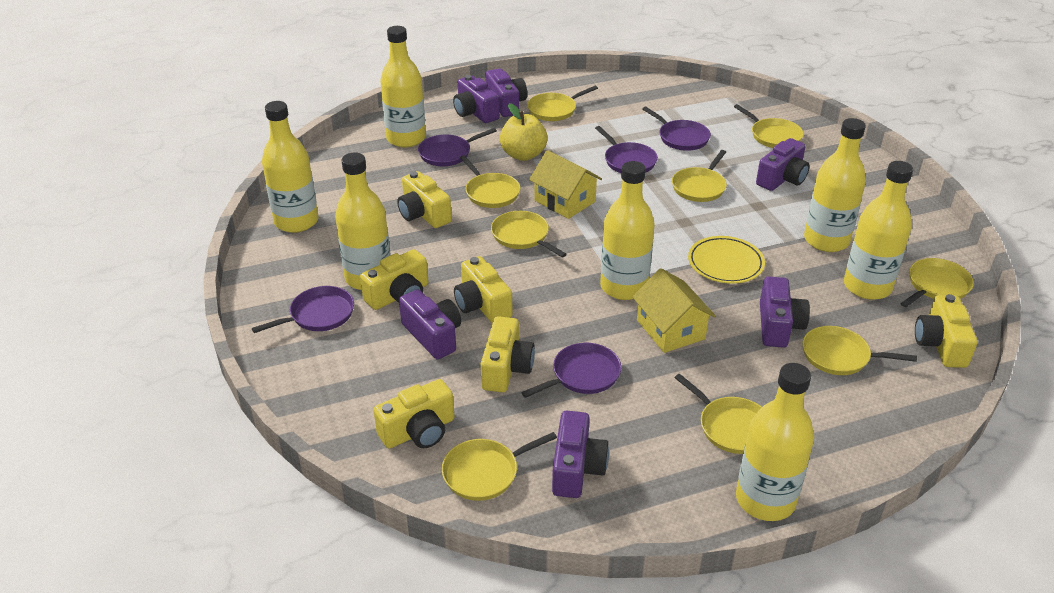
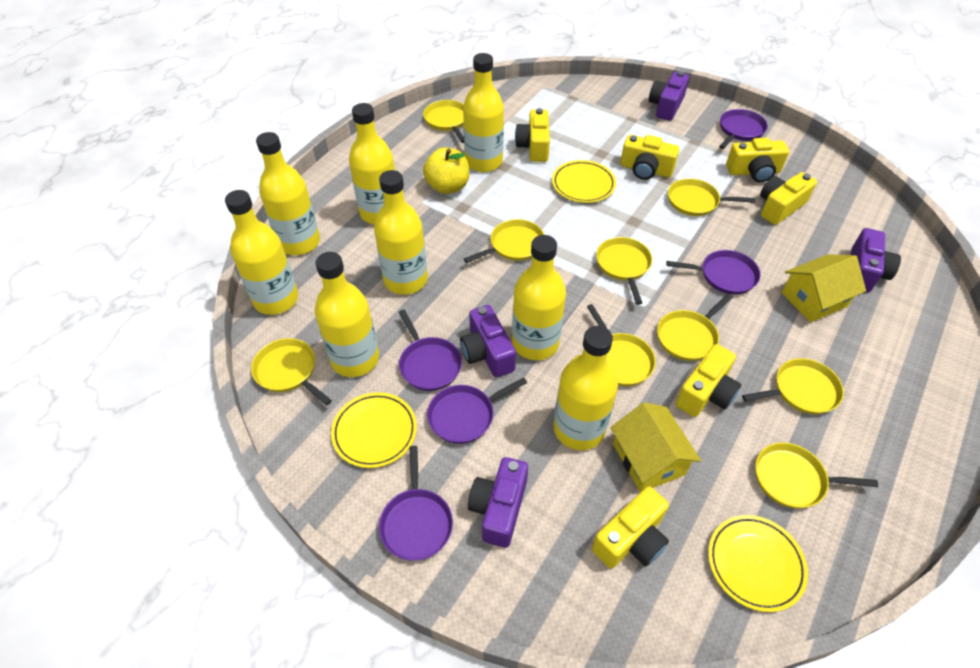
purple camera: 6 -> 4
yellow bottle: 7 -> 8
yellow plate: 1 -> 3

